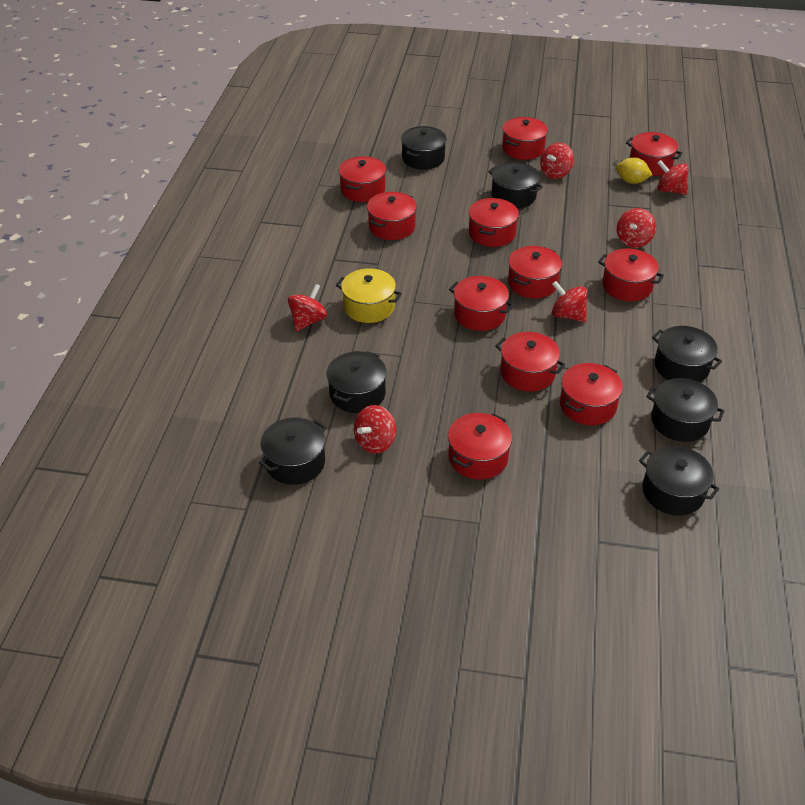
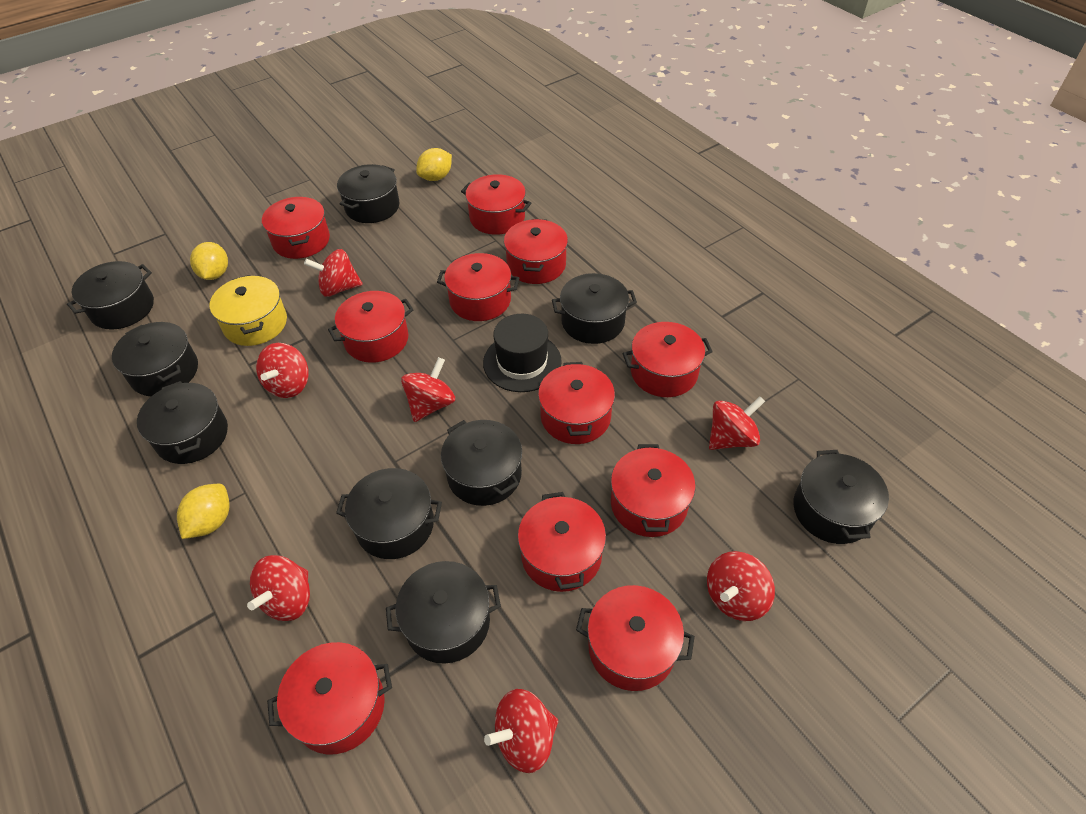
black hat: 0 -> 1
black pot: 7 -> 9
red spinning top: 6 -> 7
yellow lemon: 1 -> 3

